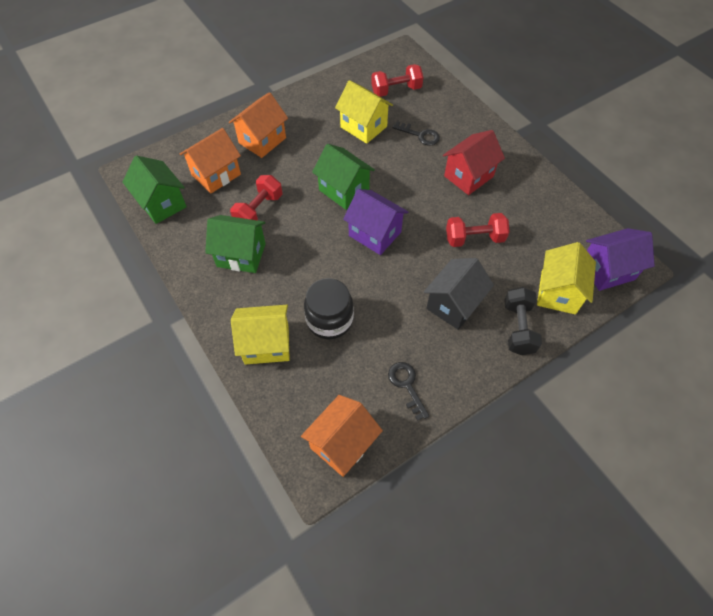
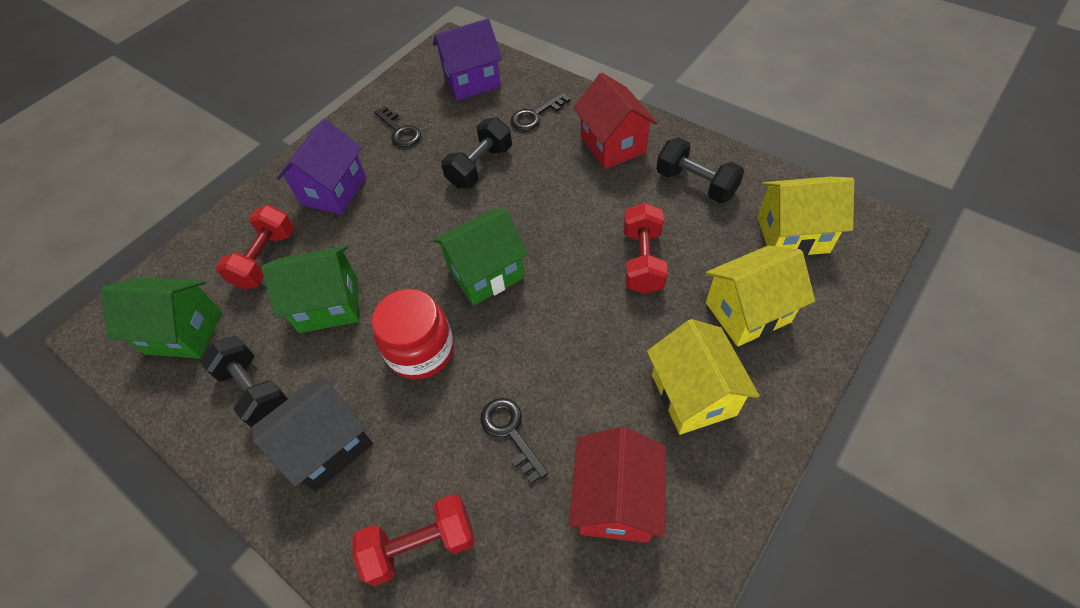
black dumbbell: 1 -> 3
black jar: 1 -> 0
black key: 2 -> 3
orange house: 3 -> 0
red house: 1 -> 2
red jar: 0 -> 1

